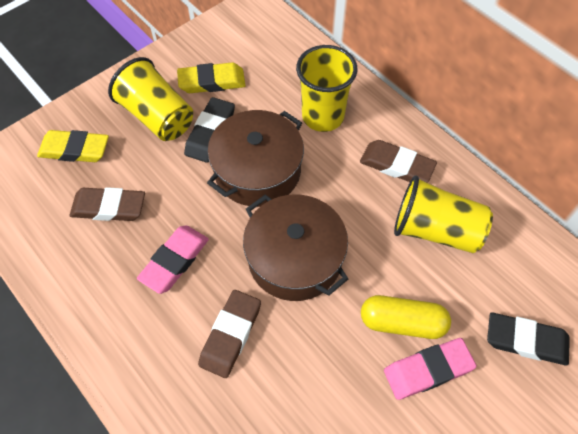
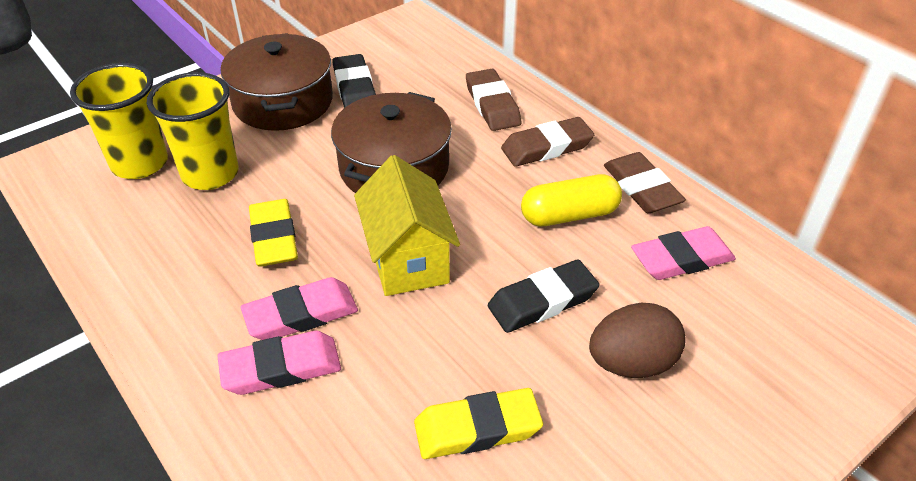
brown egg: 0 -> 1
pink eraser: 2 -> 3
yellow cup: 3 -> 2
yellow house: 0 -> 1

